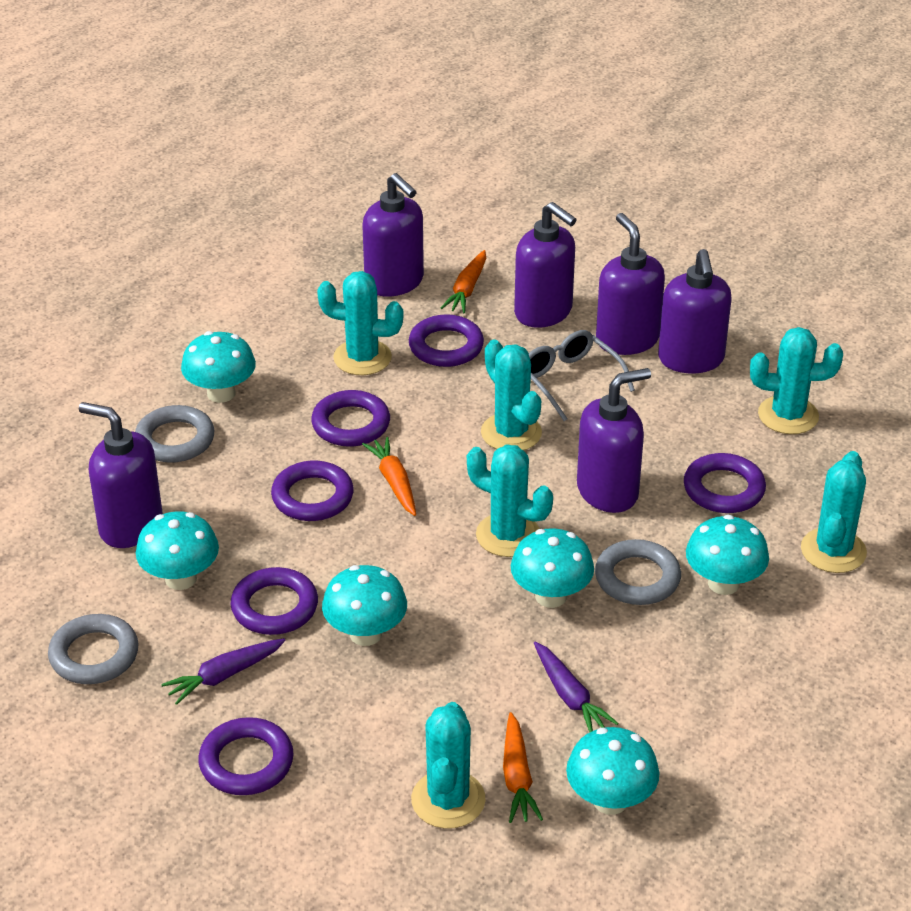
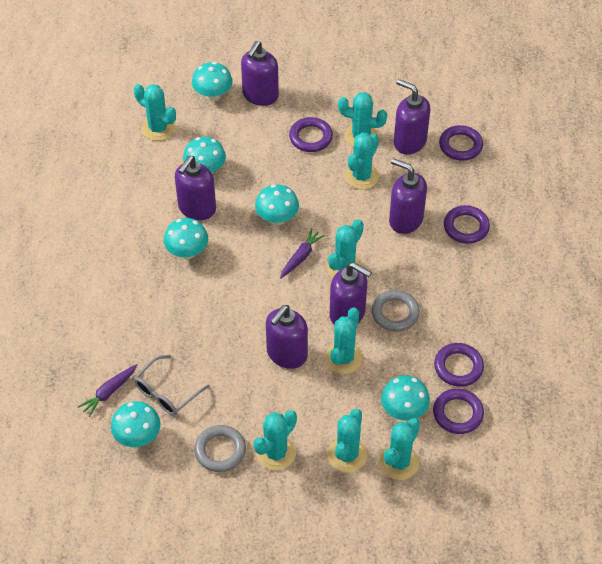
grey ring: 3 -> 2
orange carrot: 3 -> 0
purple ring: 6 -> 5
turquoise cactus: 6 -> 8

